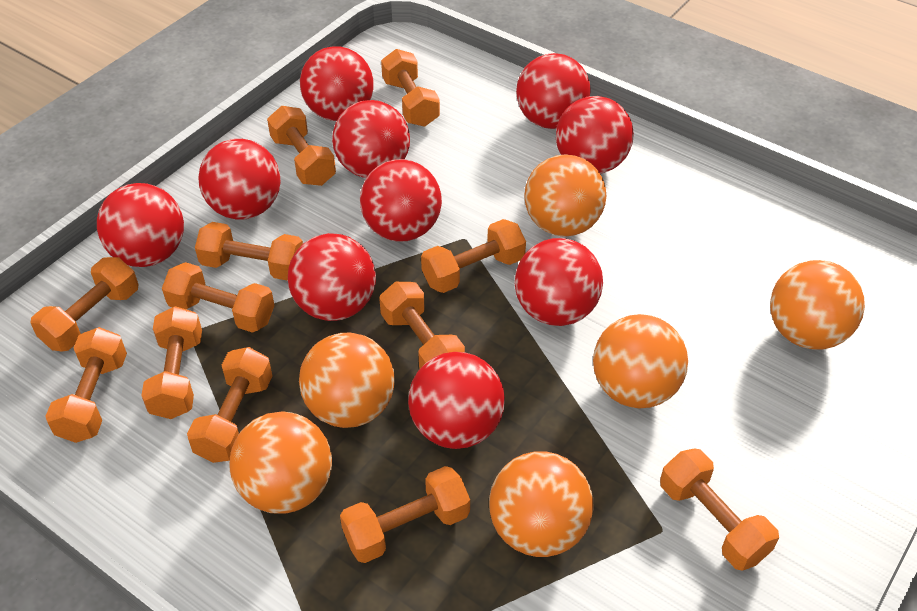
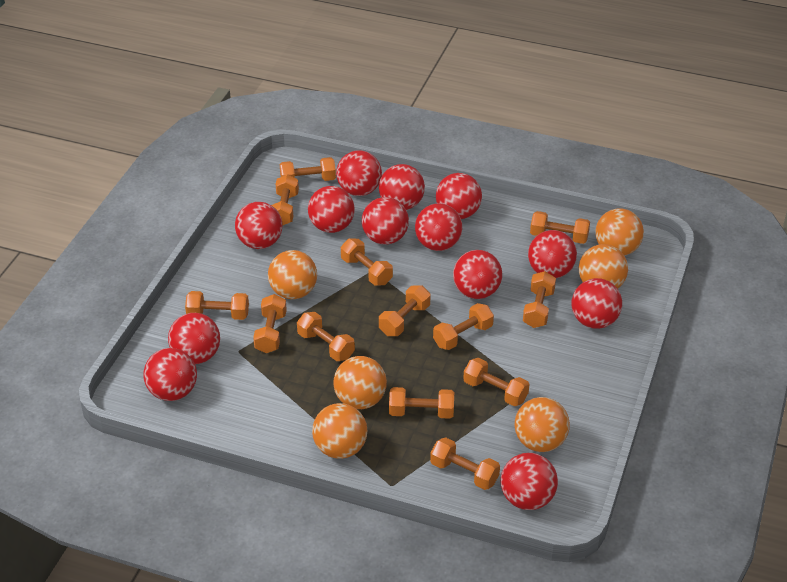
orange dumbbell: 12 -> 13
red ball: 10 -> 13

